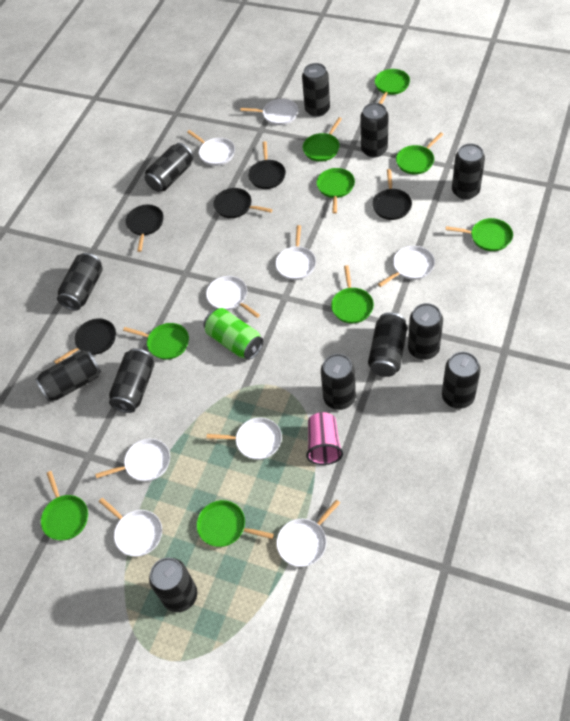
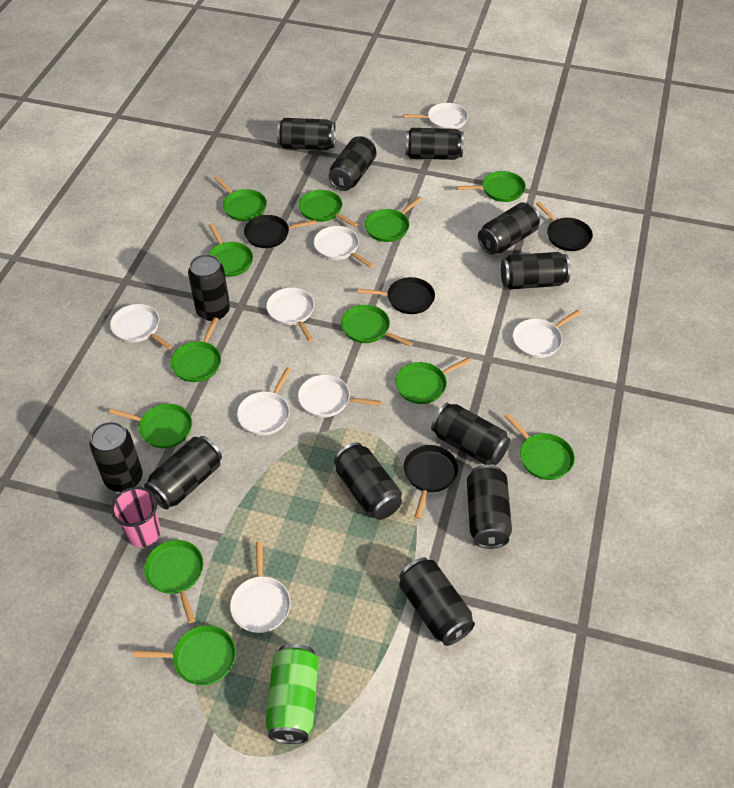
black pan: 5 -> 4
green pan: 9 -> 12
white pan: 9 -> 8

